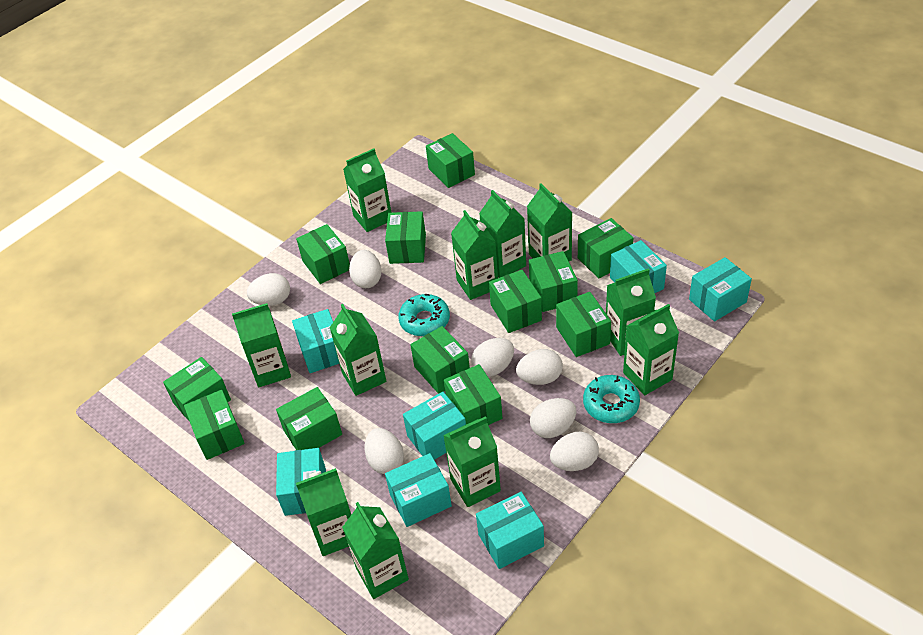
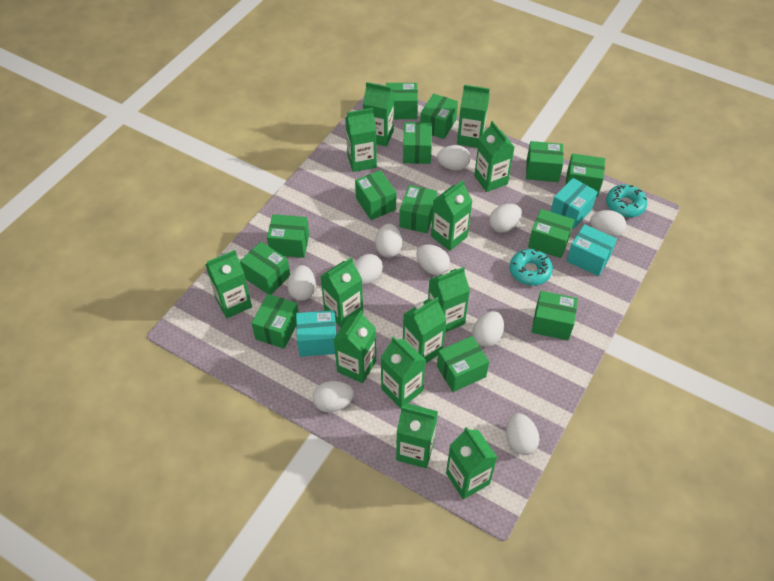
green box: 12 -> 13
green carton: 11 -> 13
turquoise box: 7 -> 3
white egg: 7 -> 10

